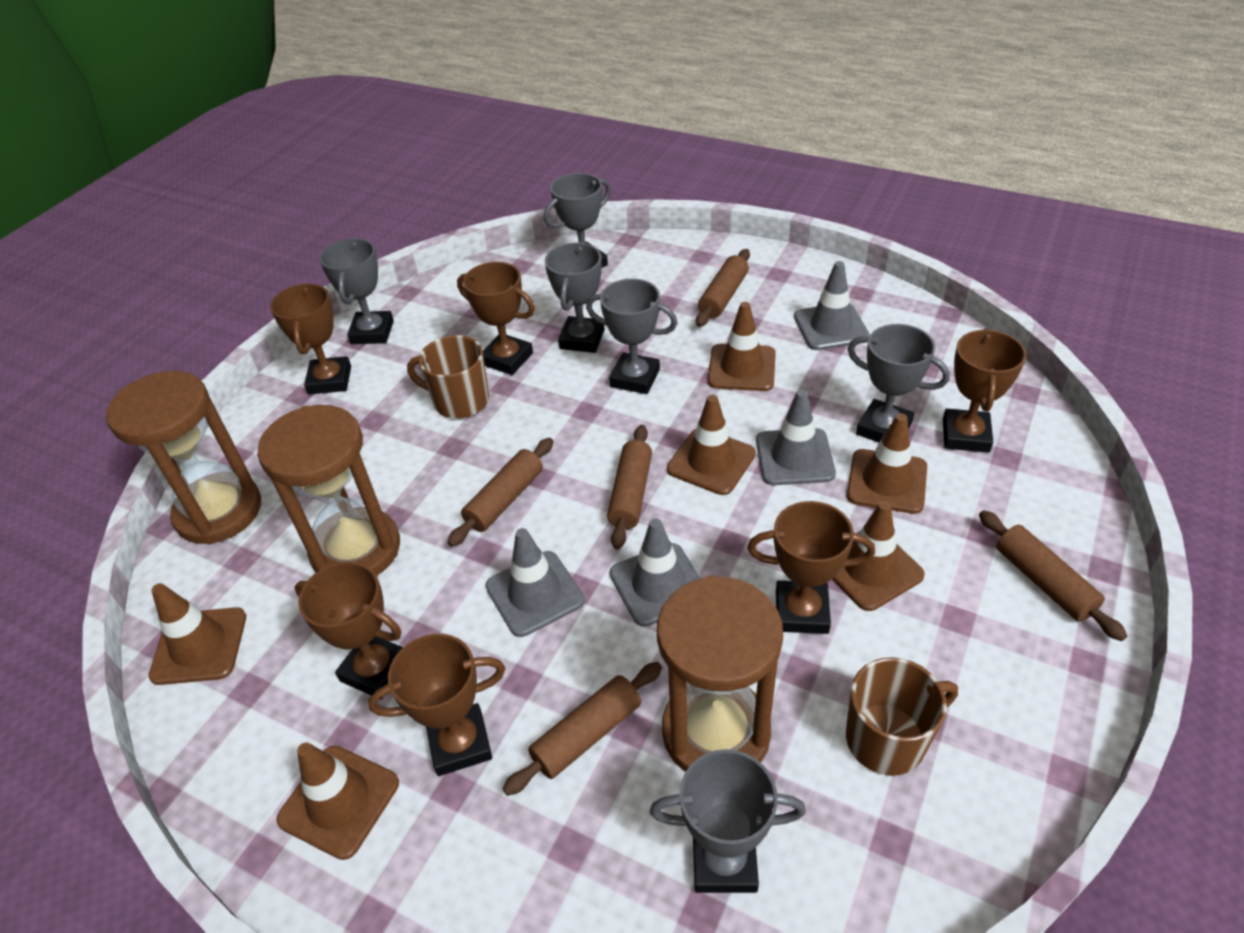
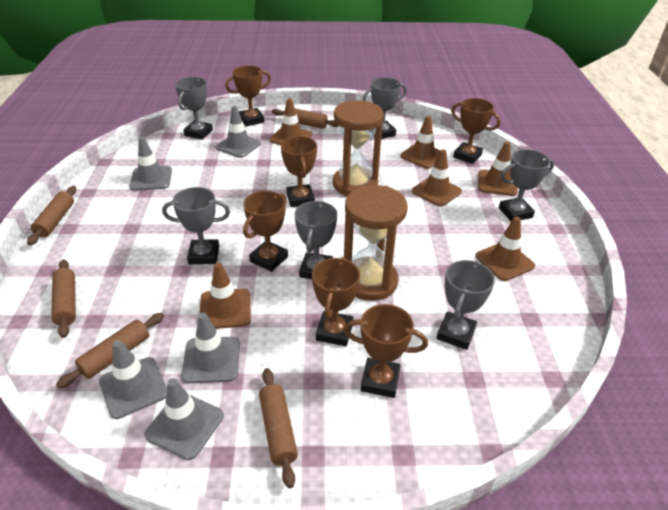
brown hourglass: 3 -> 2
brown mug: 2 -> 0
grey traffic cone: 4 -> 5

